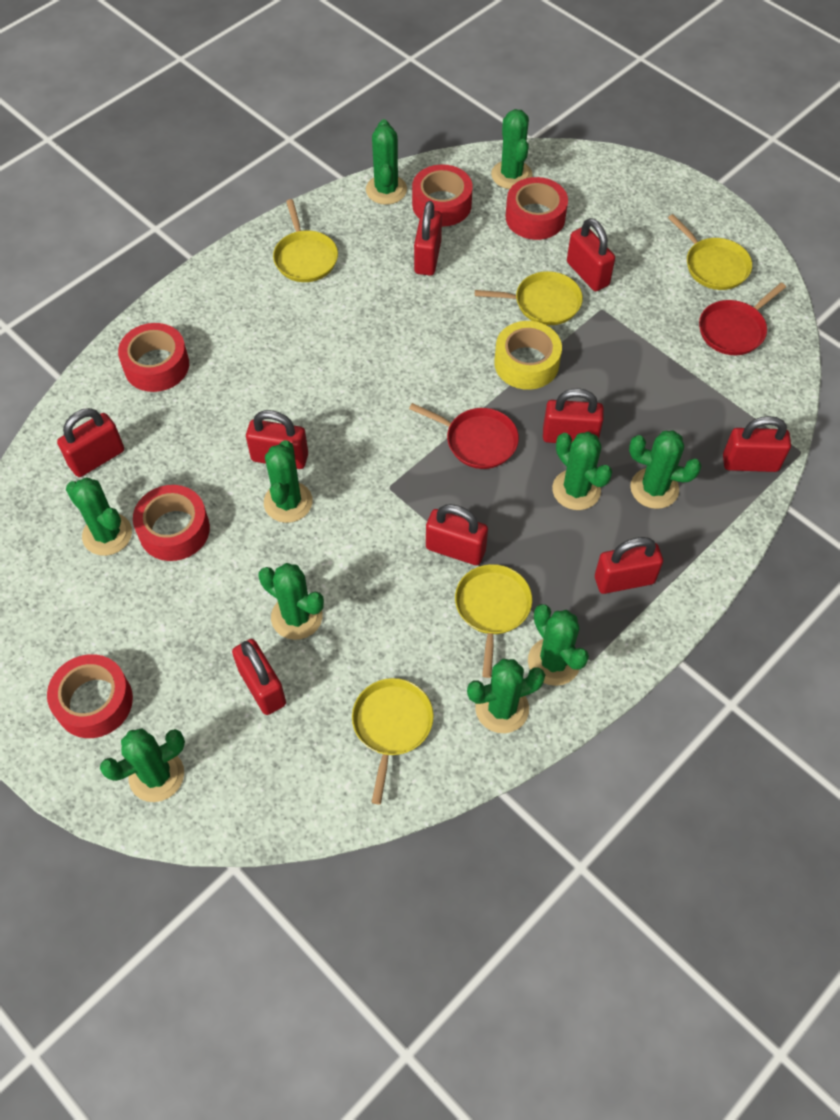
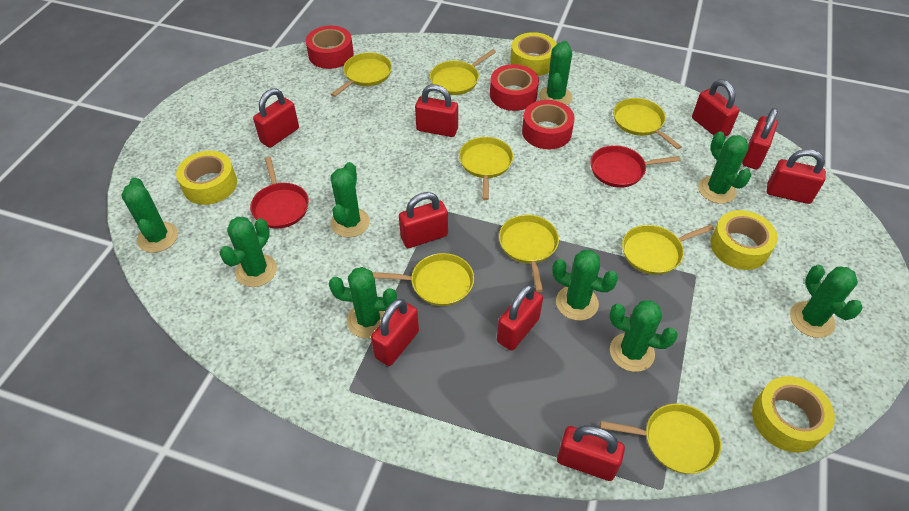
green cactus: 10 -> 9
red tape: 5 -> 3
yellow pan: 5 -> 8
yellow tape: 1 -> 4

